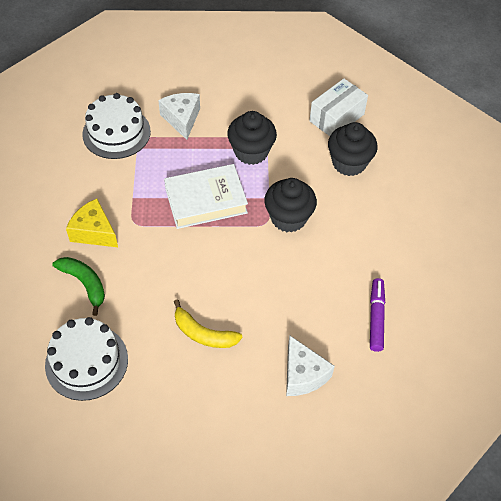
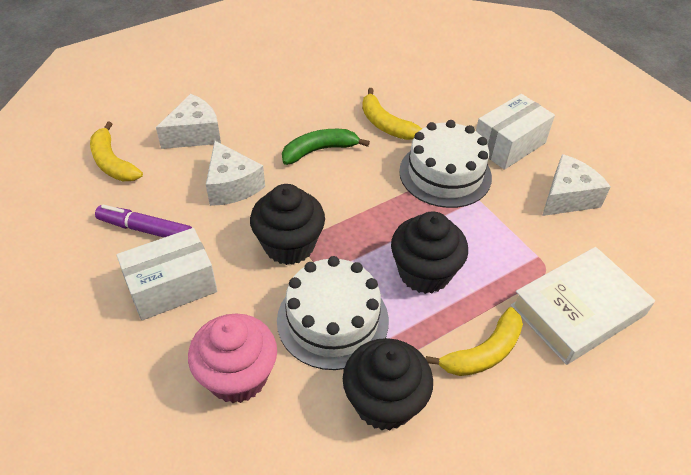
pink cupcake: 0 -> 1
white box: 1 -> 2
white cheese: 2 -> 3
yellow banana: 1 -> 3
yellow cheese: 1 -> 0

